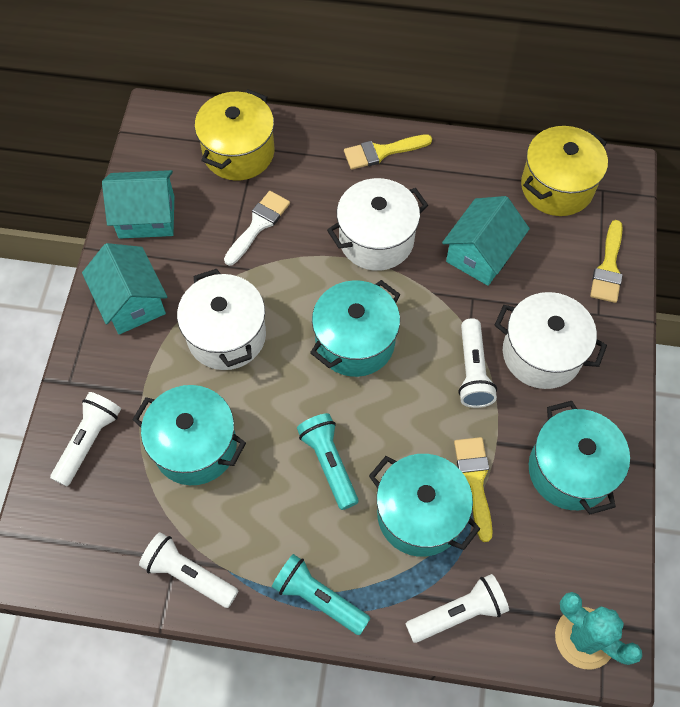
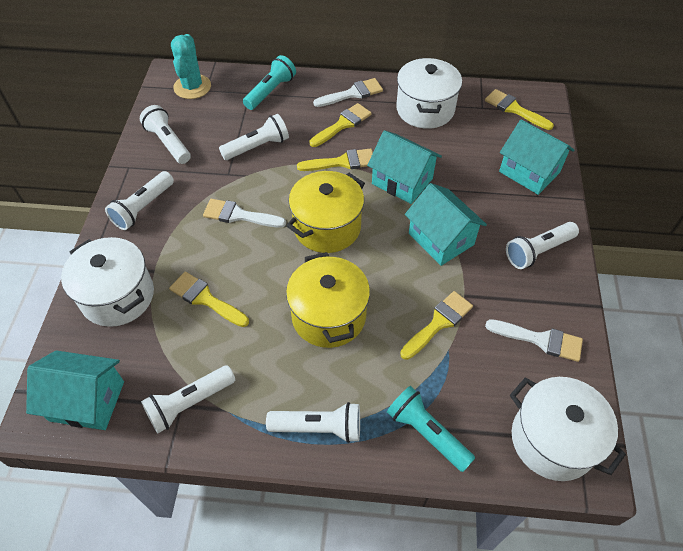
turquoise house: 3 -> 4
turquoise pot: 4 -> 0
white brush: 1 -> 3
white flashlight: 4 -> 6
yellow brush: 3 -> 5

